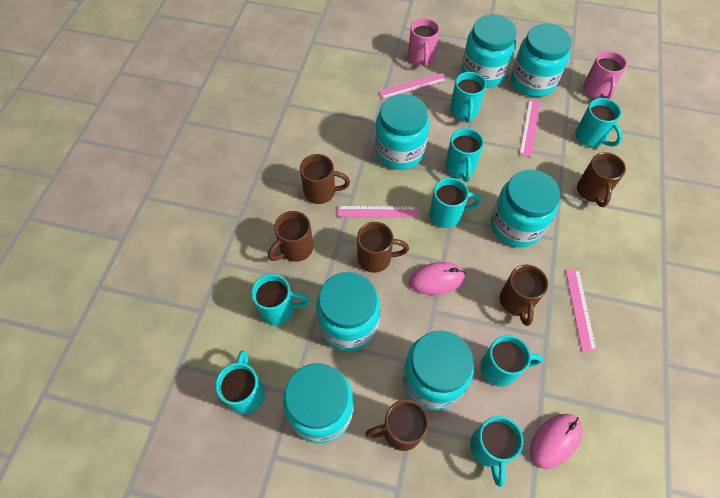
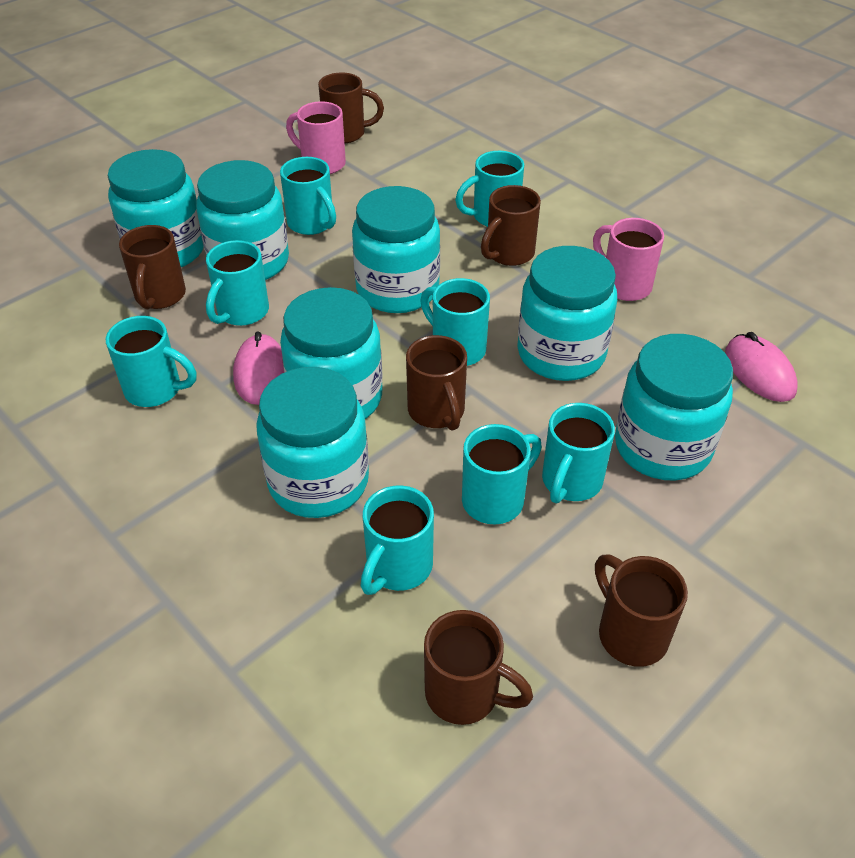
pink ruler: 4 -> 0

